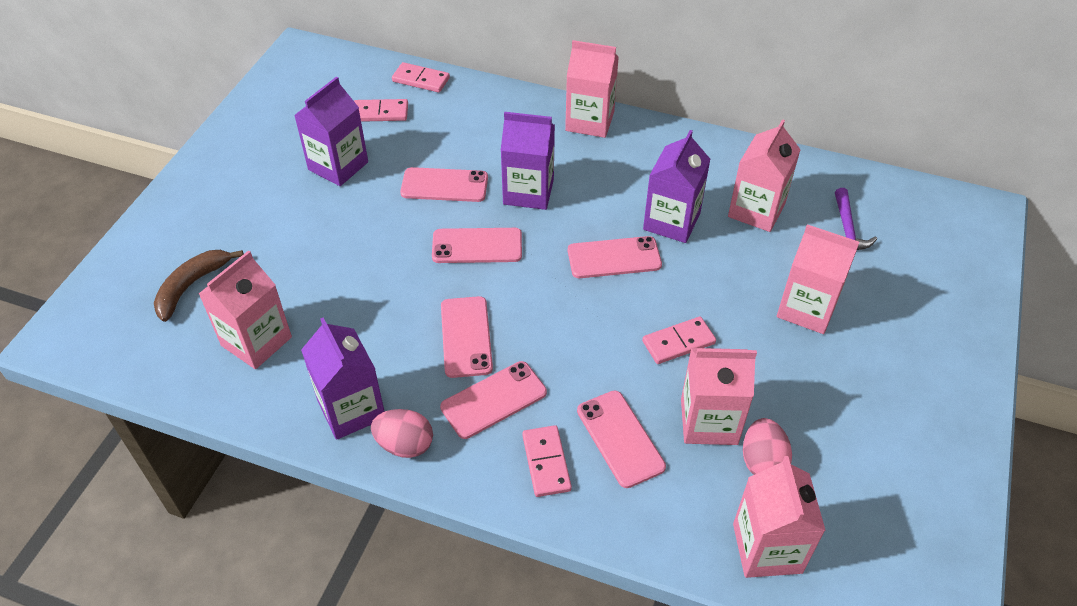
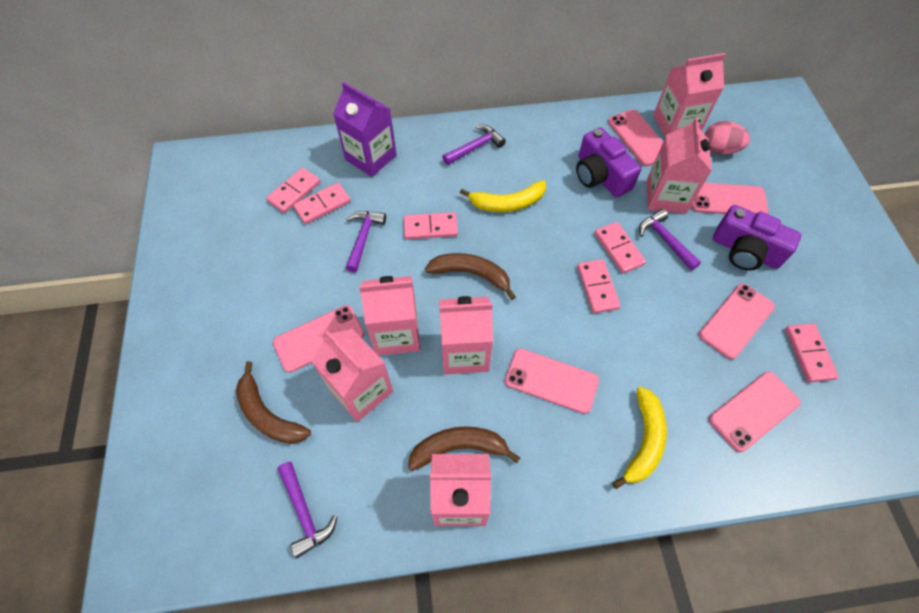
brown banana: 1 -> 3
pink domino: 4 -> 6
pink egg: 2 -> 1
purple camera: 0 -> 2
purple carton: 4 -> 1
purple hammer: 1 -> 4
yellow banana: 0 -> 2

